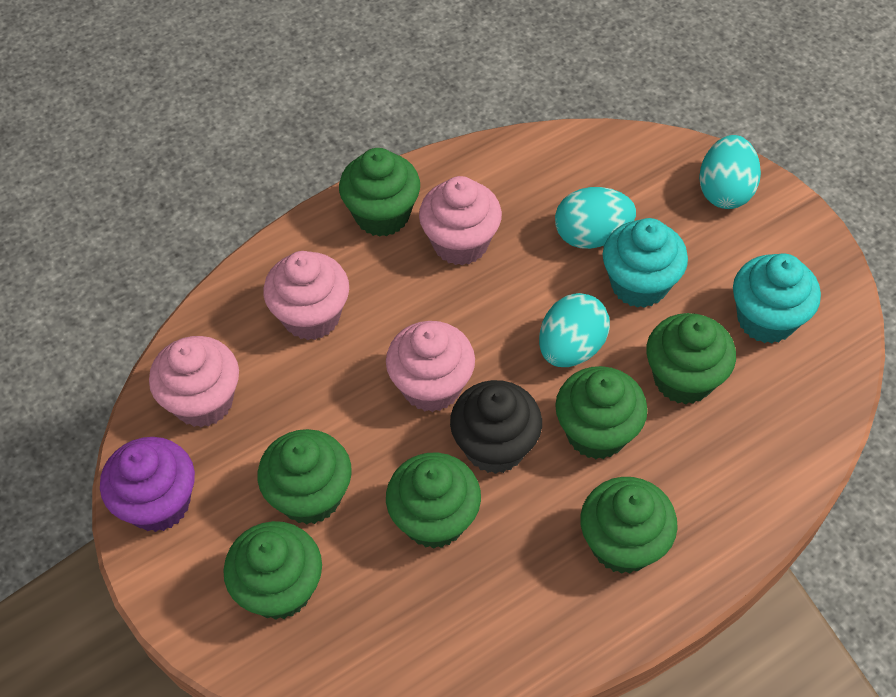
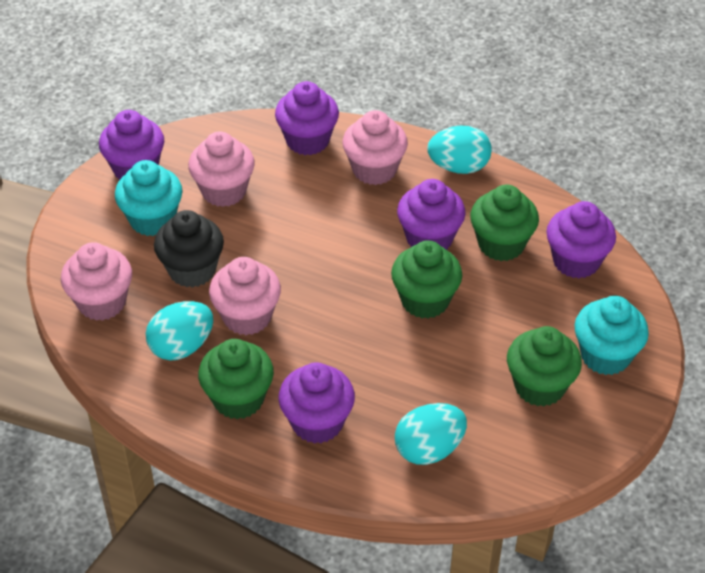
green cupcake: 7 -> 4
purple cupcake: 1 -> 5

